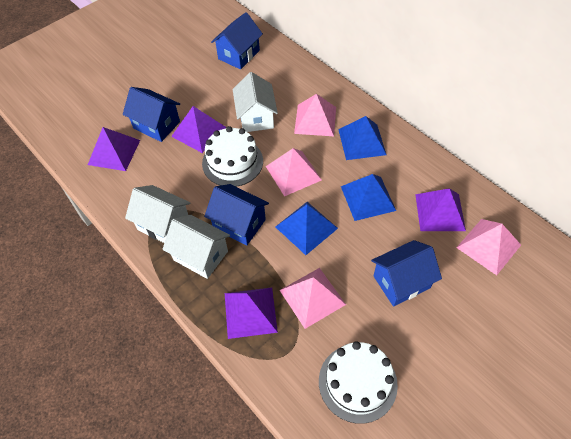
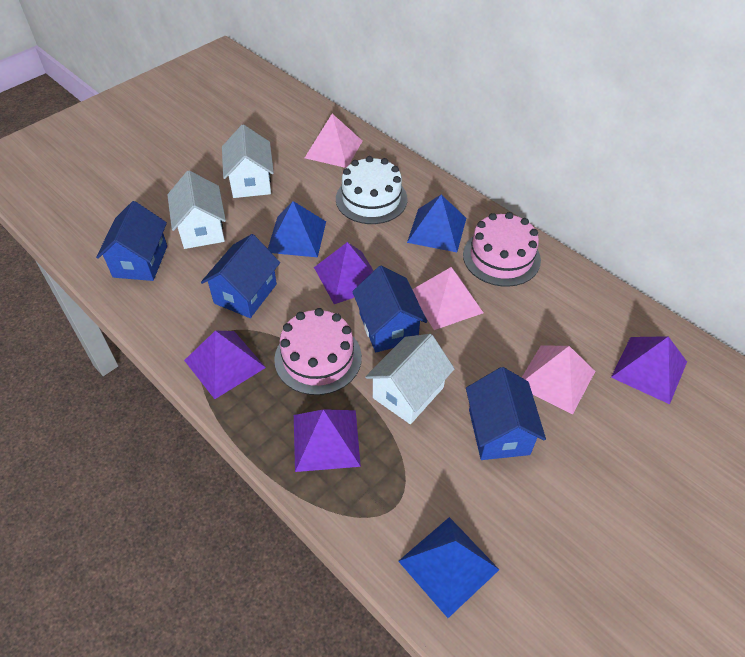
pink cake: 0 -> 2
pink pyramid: 4 -> 3
white cake: 2 -> 1

